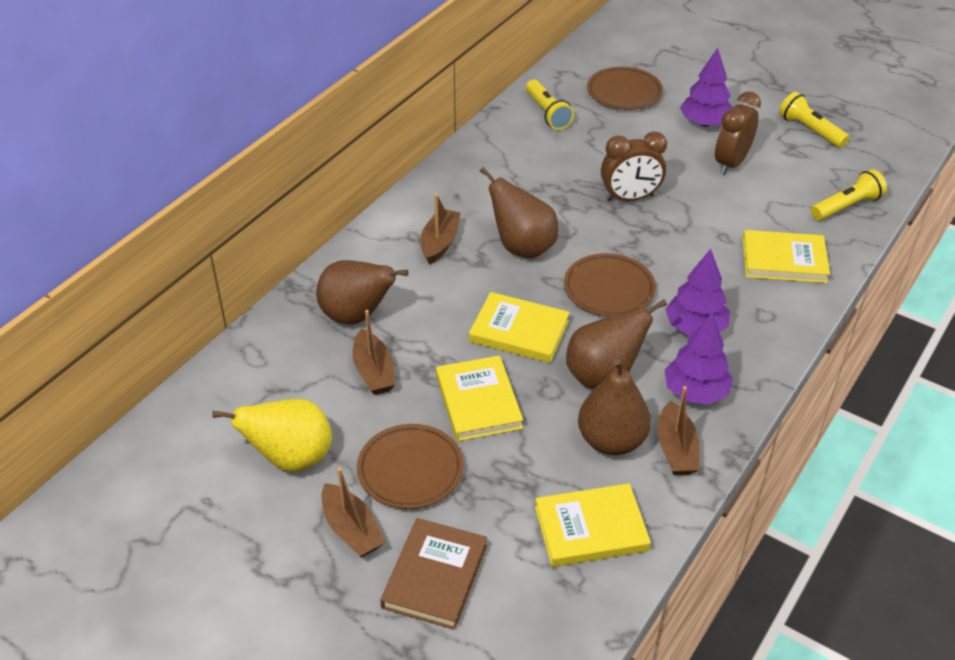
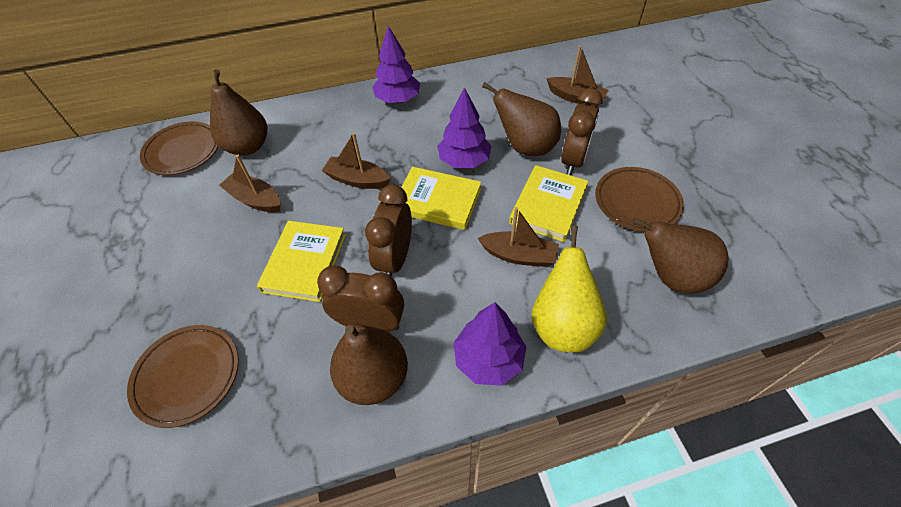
brown book: 1 -> 0
brown clock: 2 -> 3
yellow book: 4 -> 3
yellow flashlight: 3 -> 0

